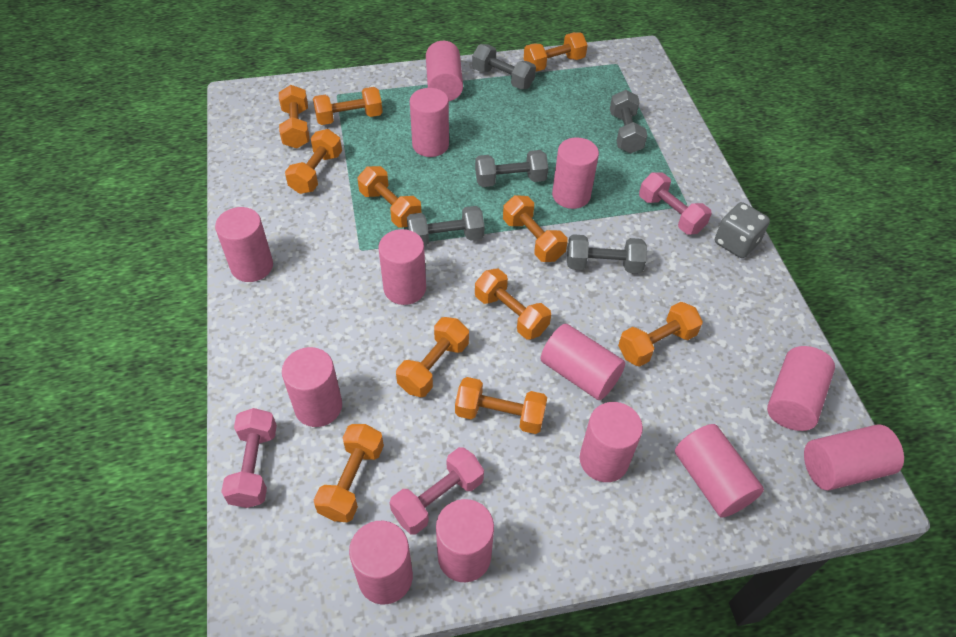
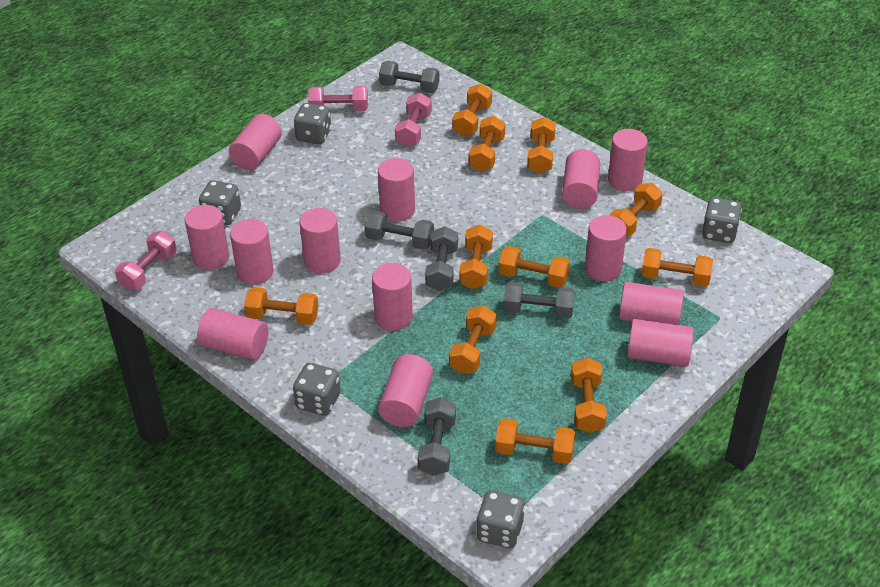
grey dice: 1 -> 5

